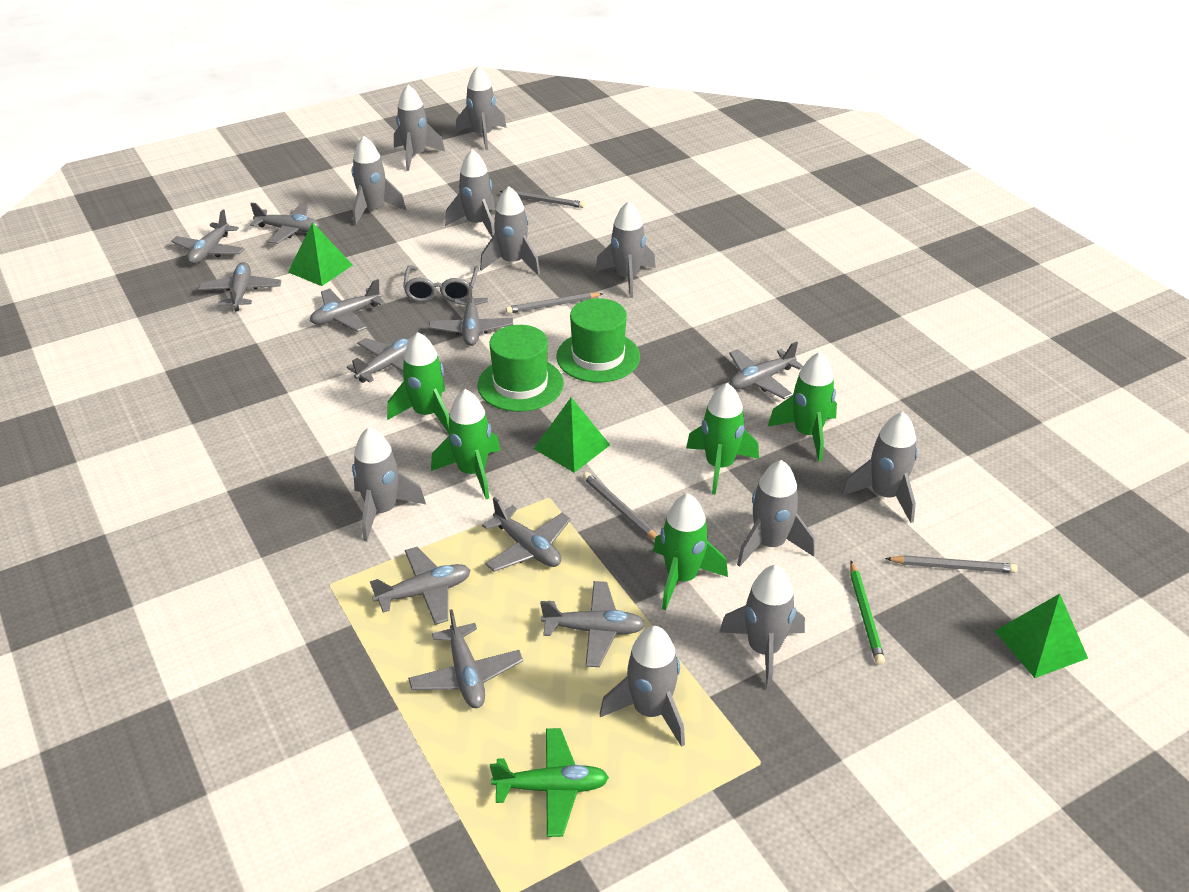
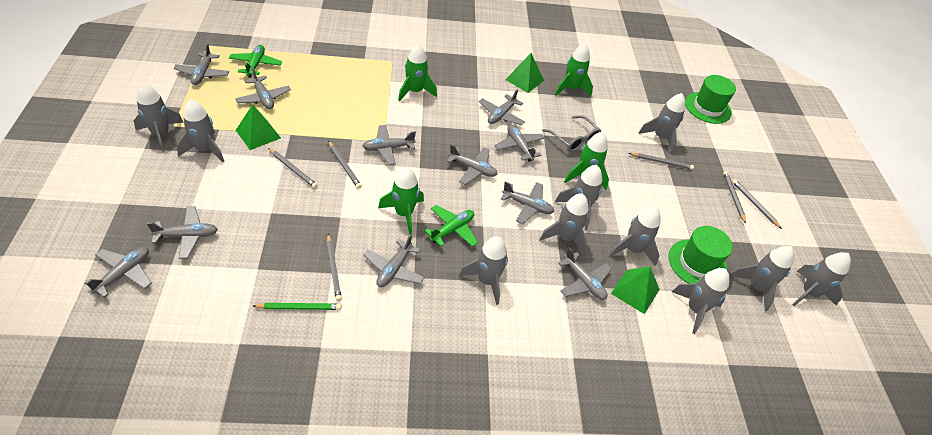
green plane: 1 -> 2
green rocket: 5 -> 4
grey pencil: 4 -> 6
grey rocket: 11 -> 10

